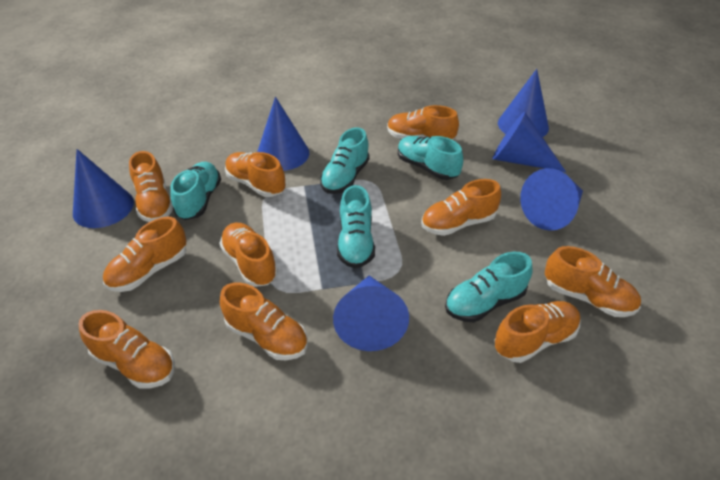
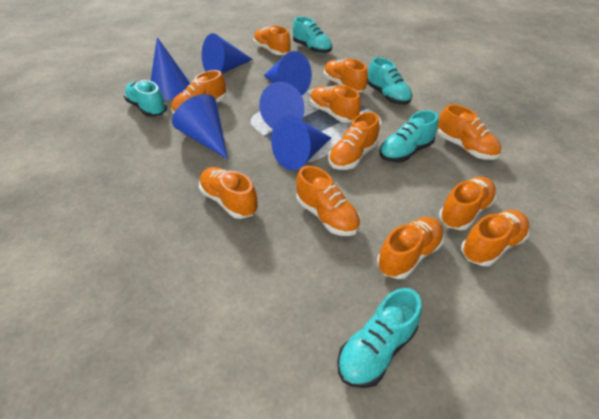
orange shoe: 10 -> 11

